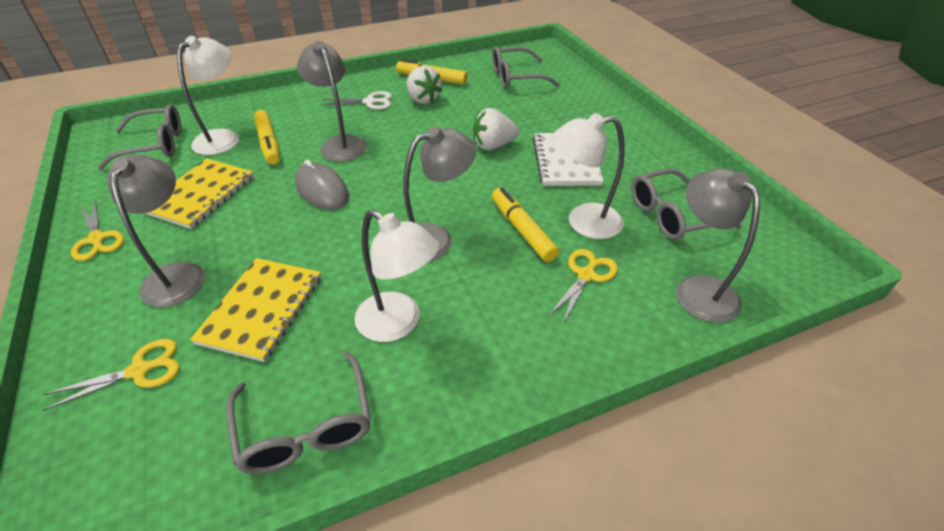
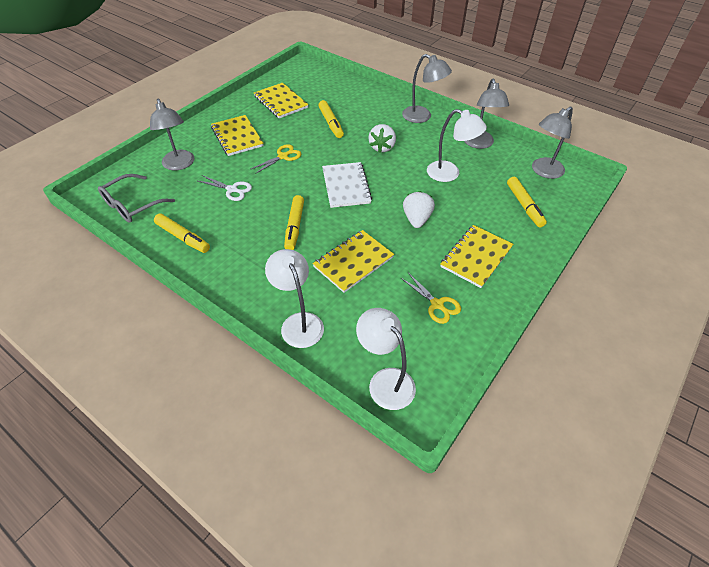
grey glasses: 4 -> 1
grey mouse: 1 -> 0
yellow marker: 3 -> 4
yellow notebook: 2 -> 4
yellow scissors: 3 -> 2

